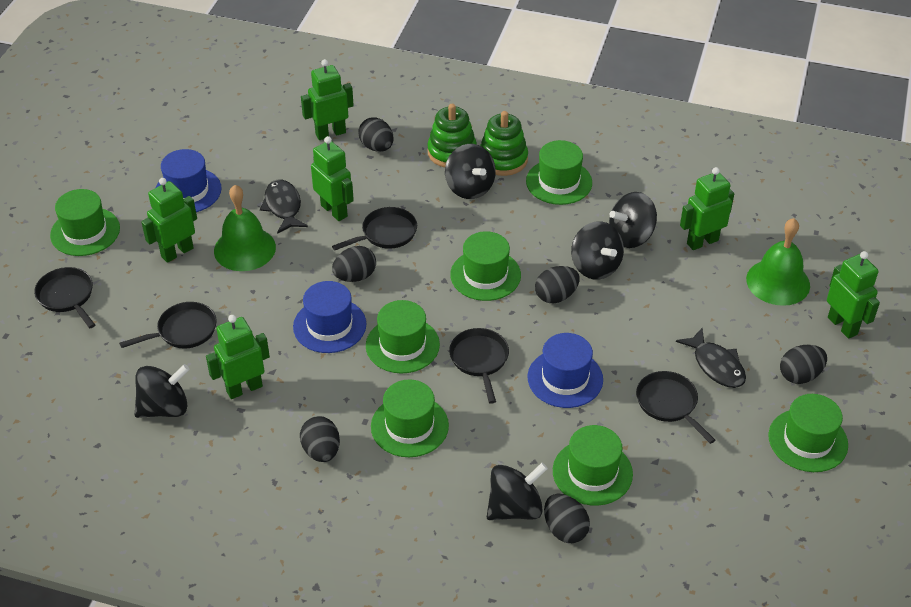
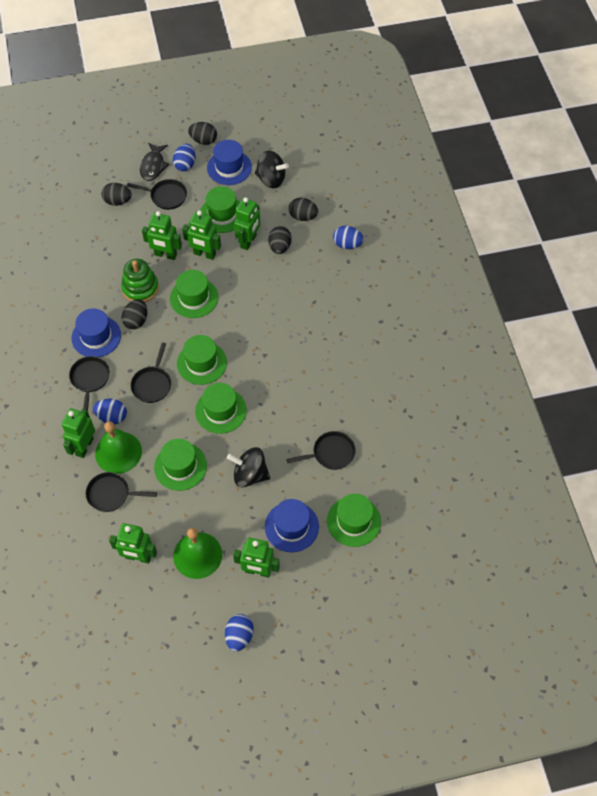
black egg: 6 -> 5
black fish: 2 -> 1
black spinning top: 5 -> 2
blue egg: 0 -> 4
green hat: 7 -> 6
green stacking toy: 2 -> 1

